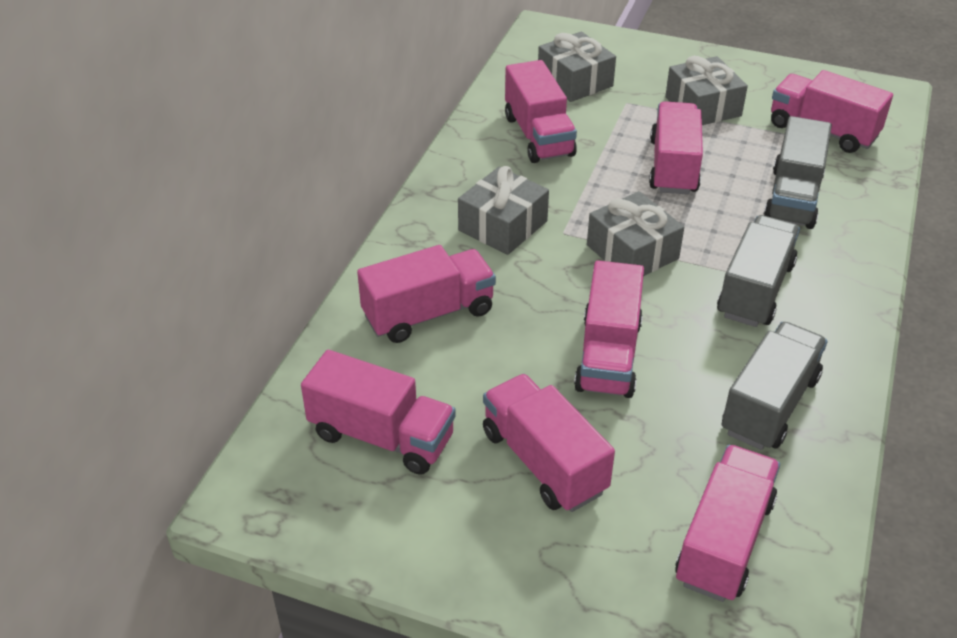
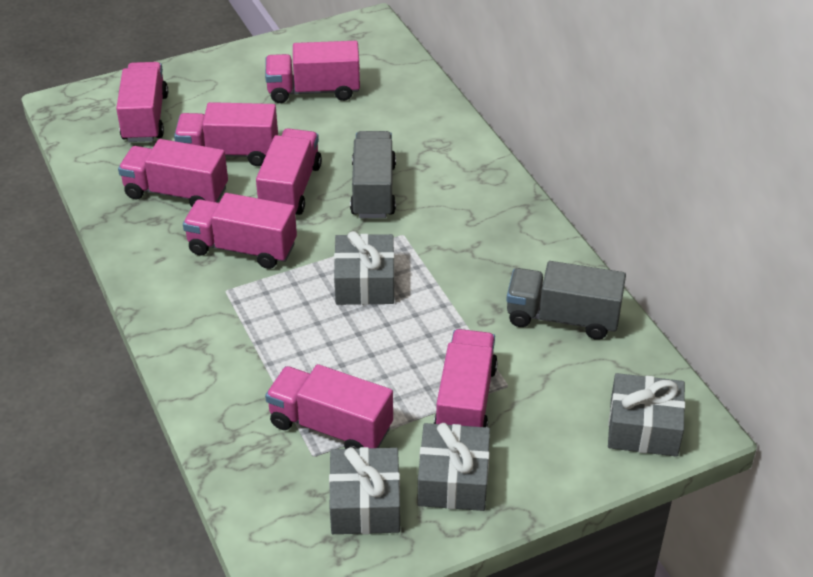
grey truck: 3 -> 2

